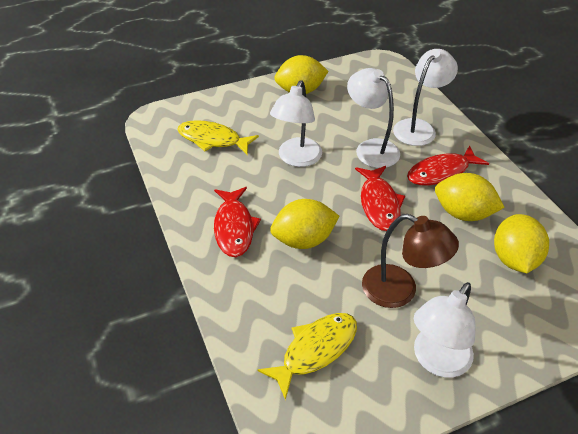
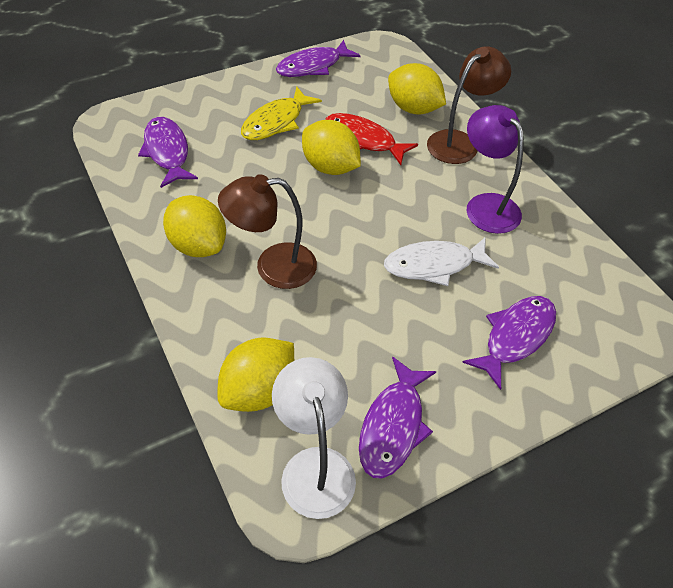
brown lamp: 1 -> 2
purple fish: 0 -> 4
purple lamp: 0 -> 1
red fish: 3 -> 1
white fish: 0 -> 1
white lamp: 4 -> 1
yellow fish: 2 -> 1

